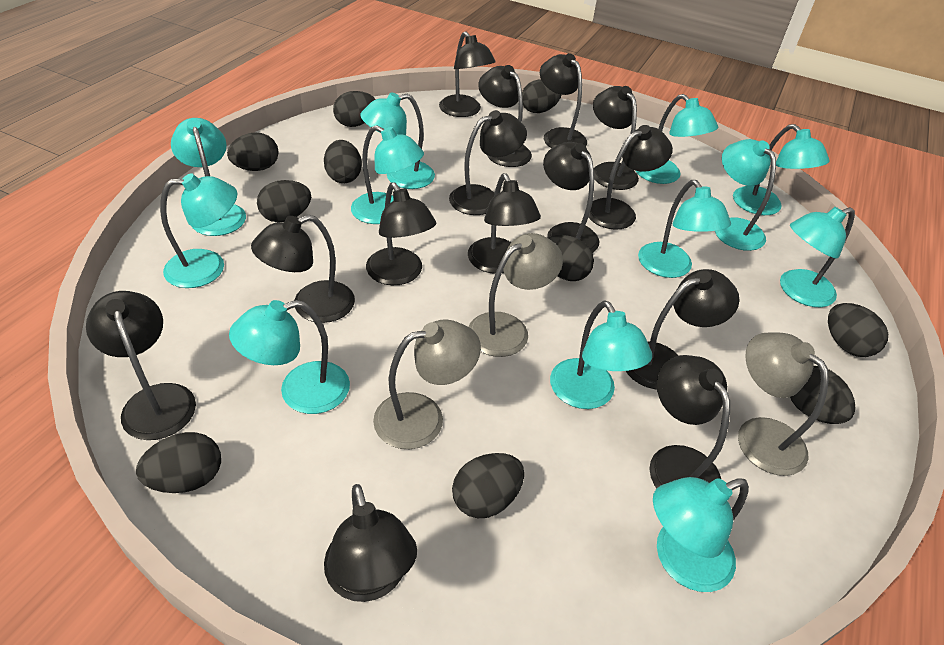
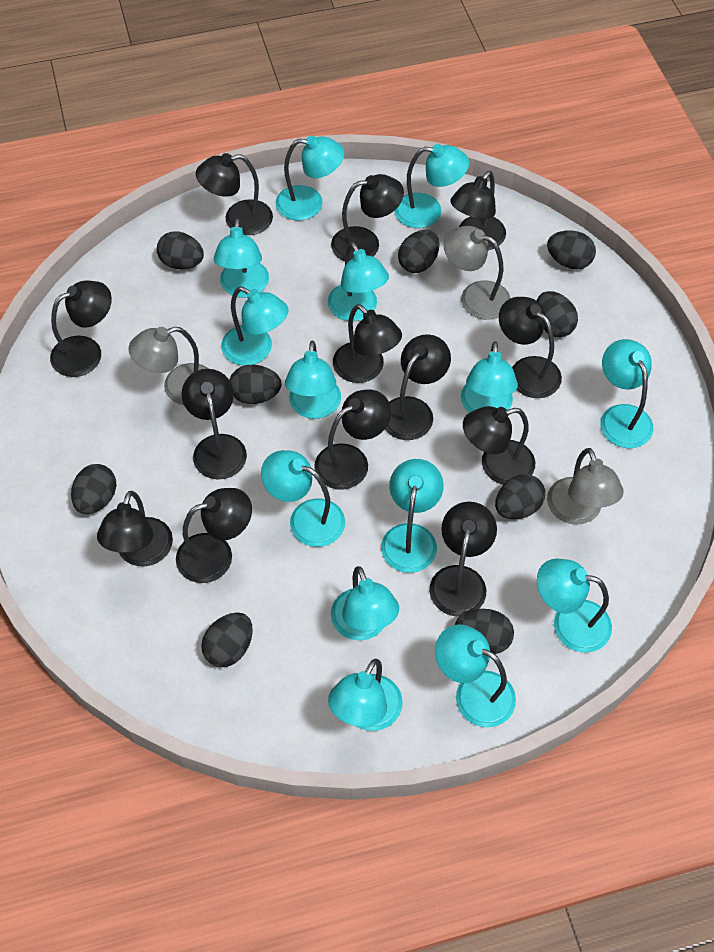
black egg: 10 -> 9
black lamp: 14 -> 13
turquoise lamp: 12 -> 14

